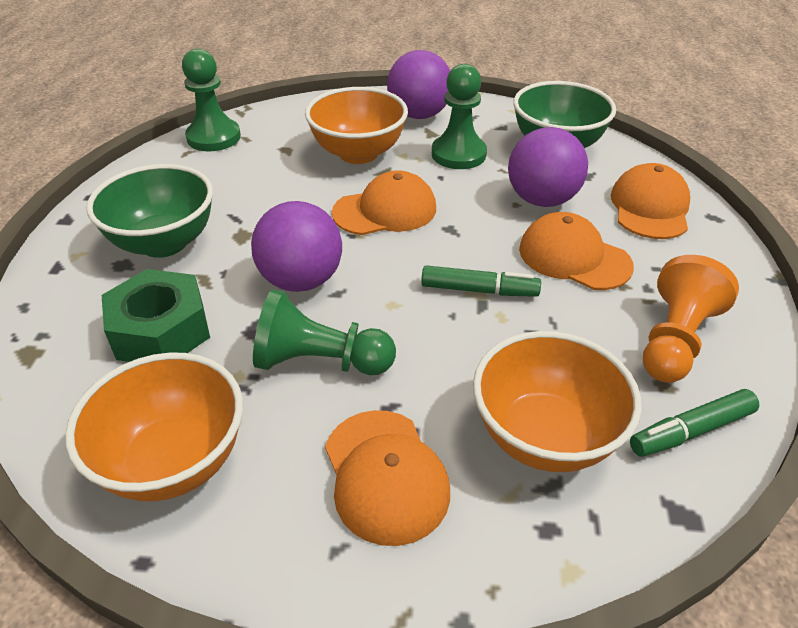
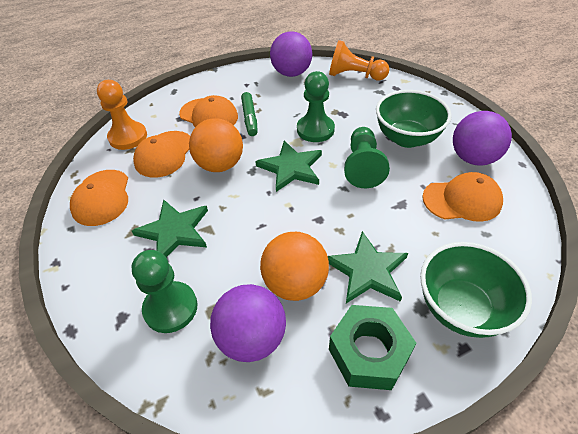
green marker: 2 -> 1
green star: 0 -> 3
orange ball: 0 -> 2
orange bowl: 3 -> 0
orange pawn: 1 -> 2

